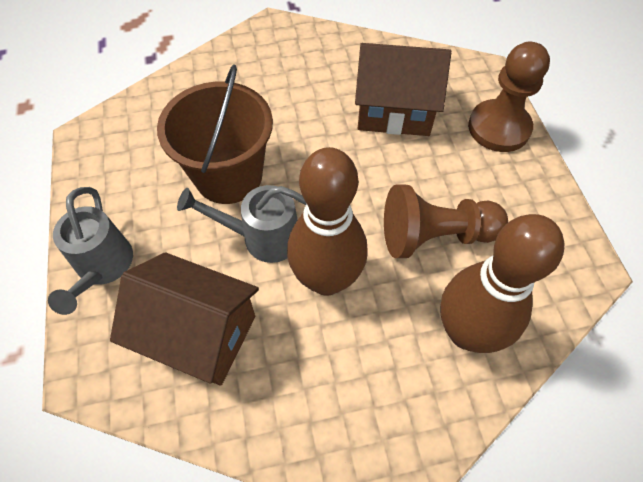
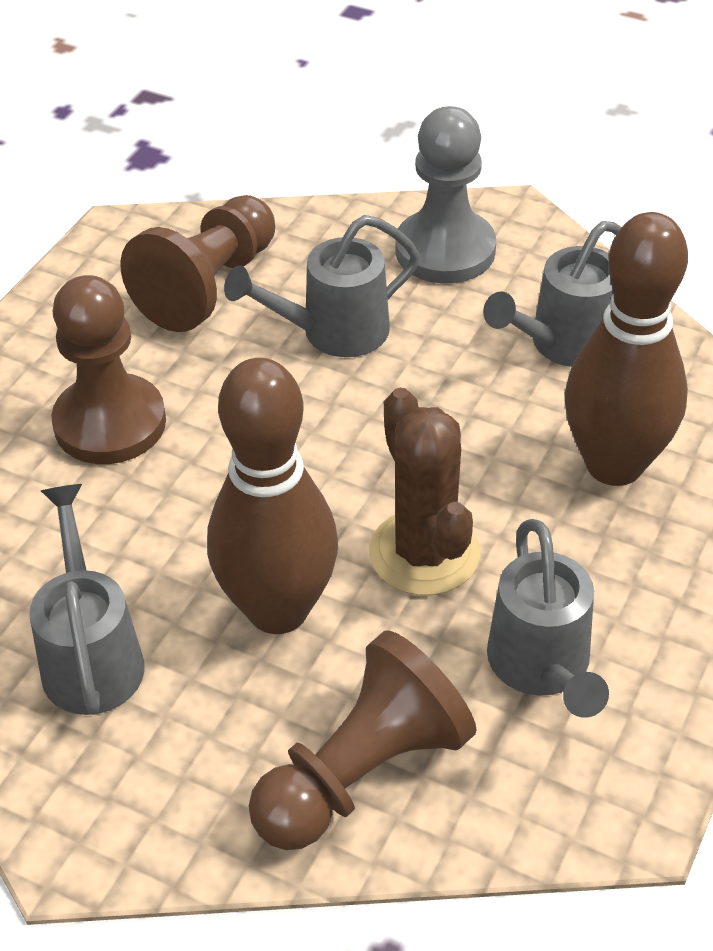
brown bucket: 1 -> 0
brown cactus: 0 -> 1
brown house: 2 -> 0
brown pawn: 2 -> 3
grey pawn: 0 -> 1
grey watering can: 2 -> 4

